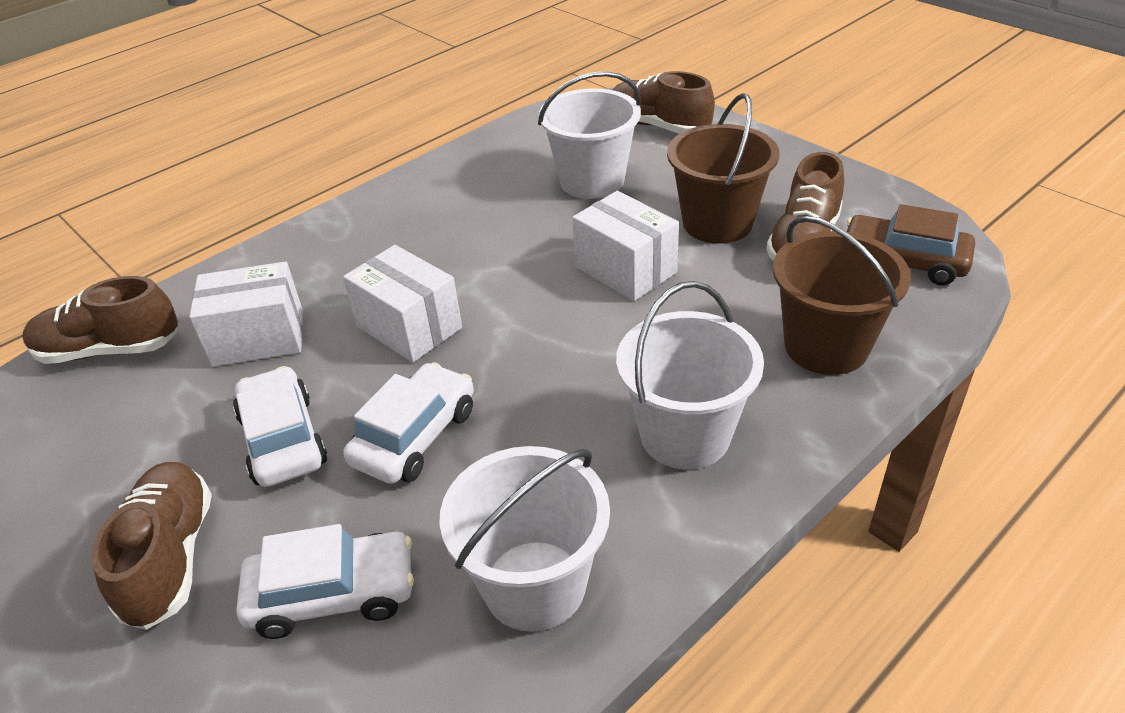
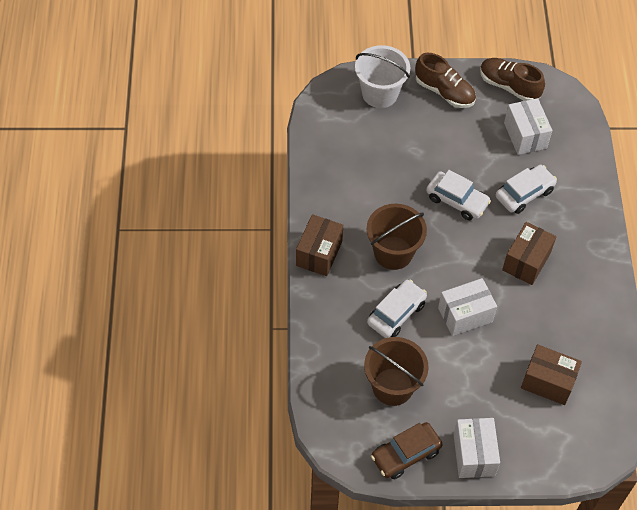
brown box: 0 -> 3
brown shoe: 4 -> 2
white bucket: 3 -> 1

